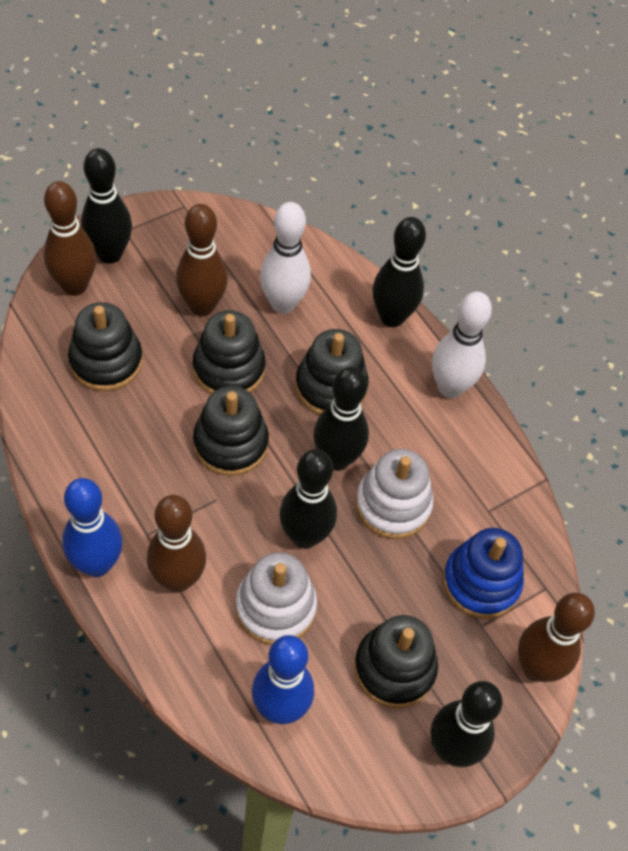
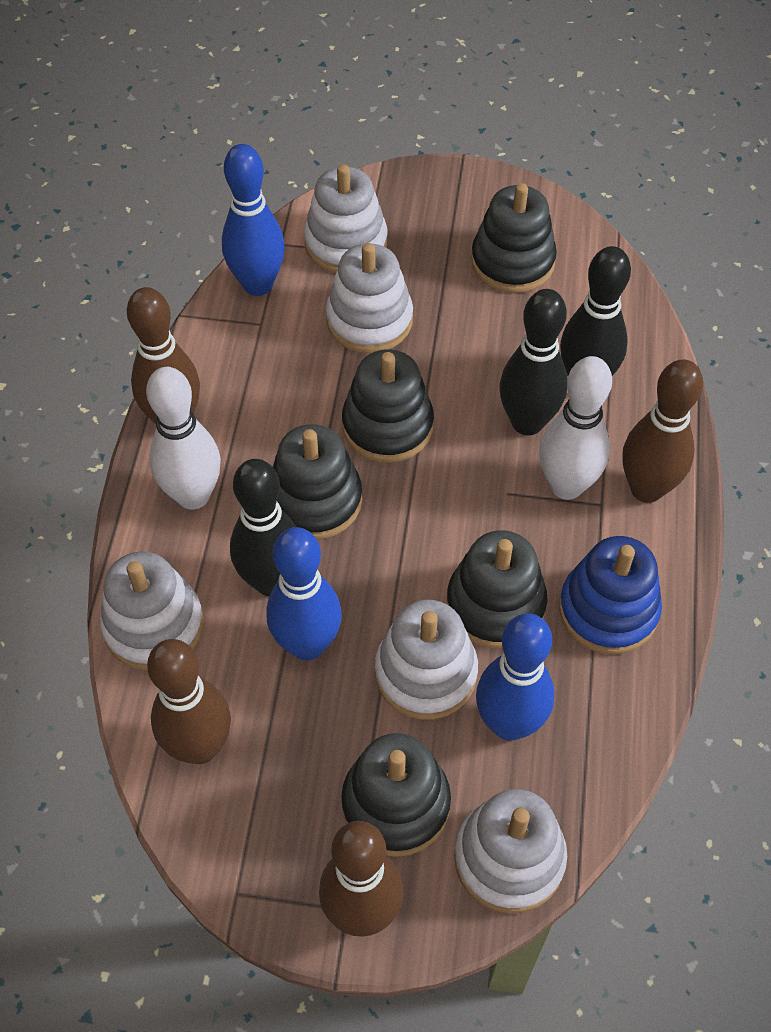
black bowling pin: 5 -> 3
blue bowling pin: 2 -> 3
white stacking toy: 2 -> 5

